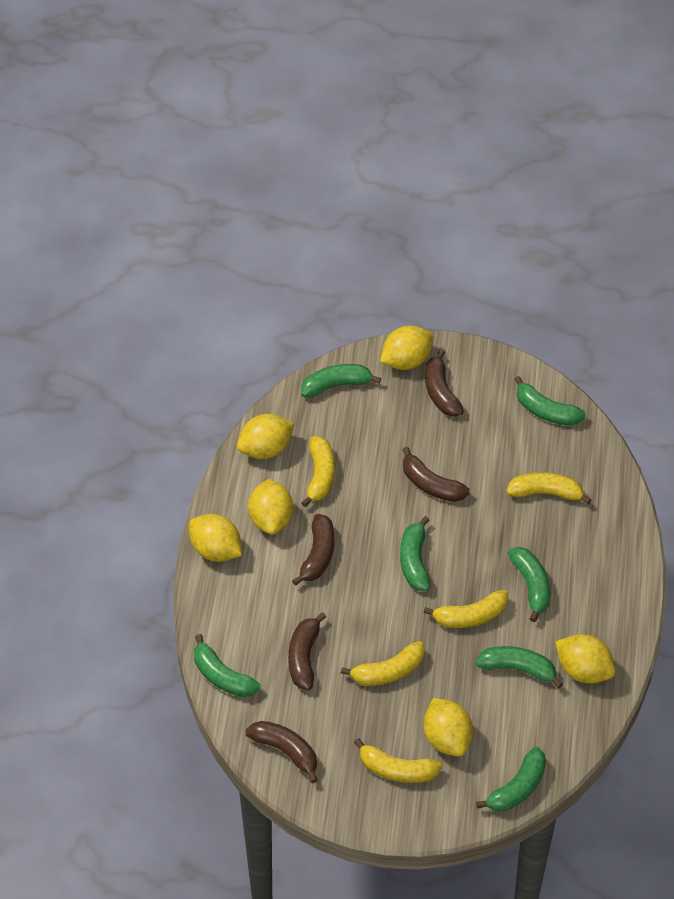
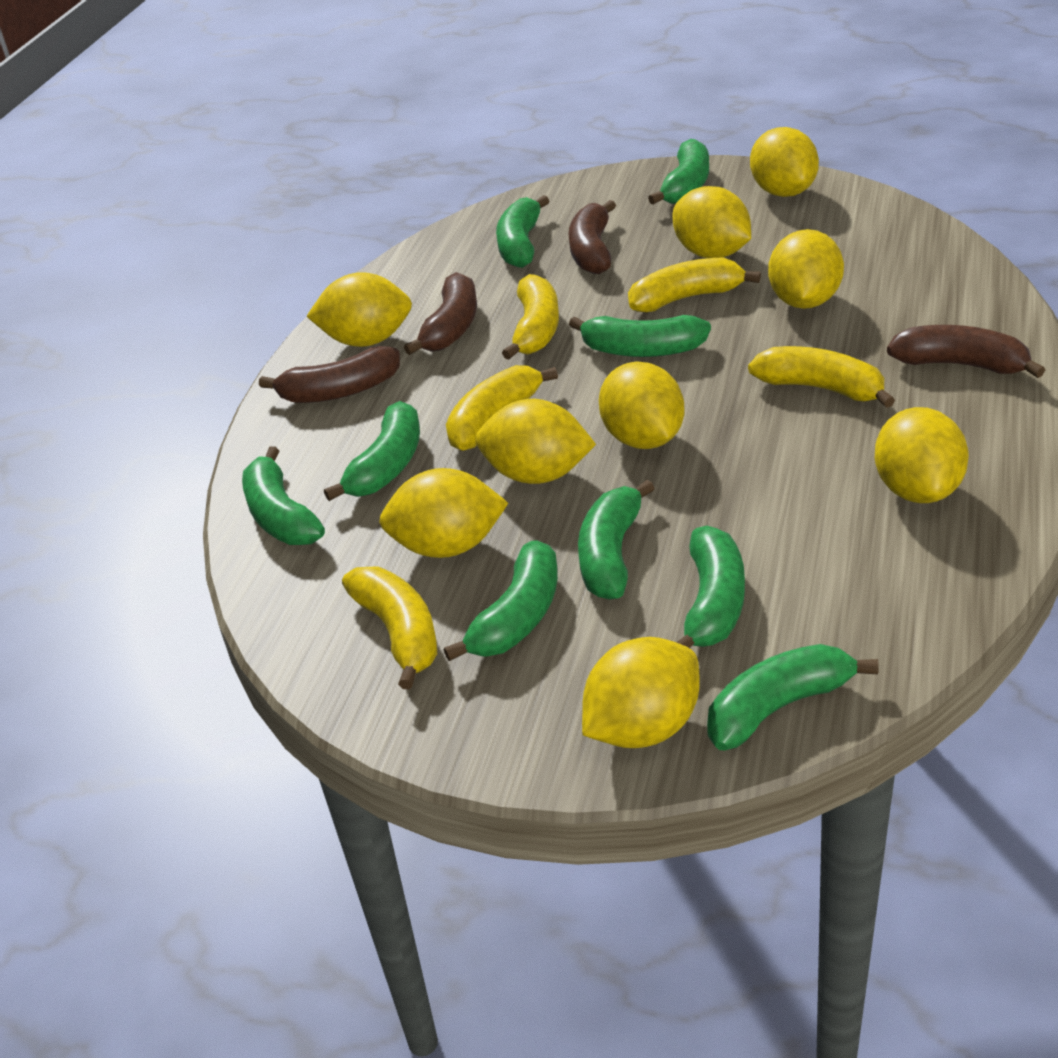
brown banana: 5 -> 4
green banana: 7 -> 9
yellow lemon: 6 -> 9

